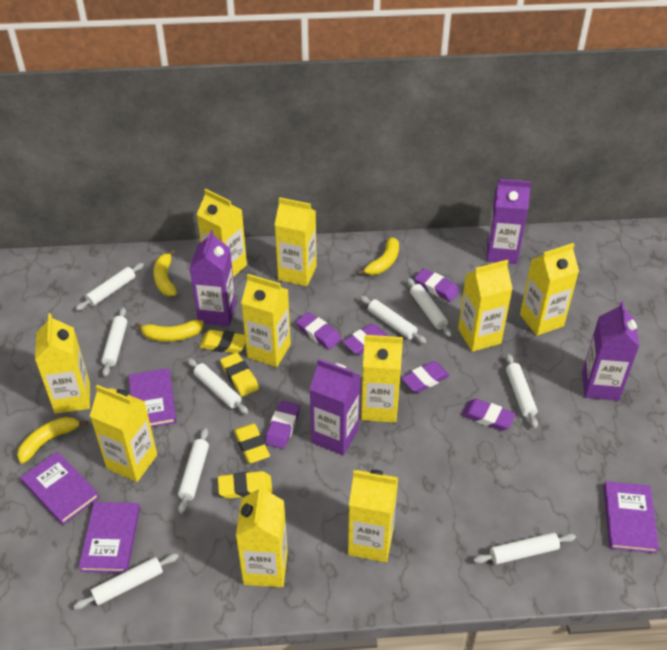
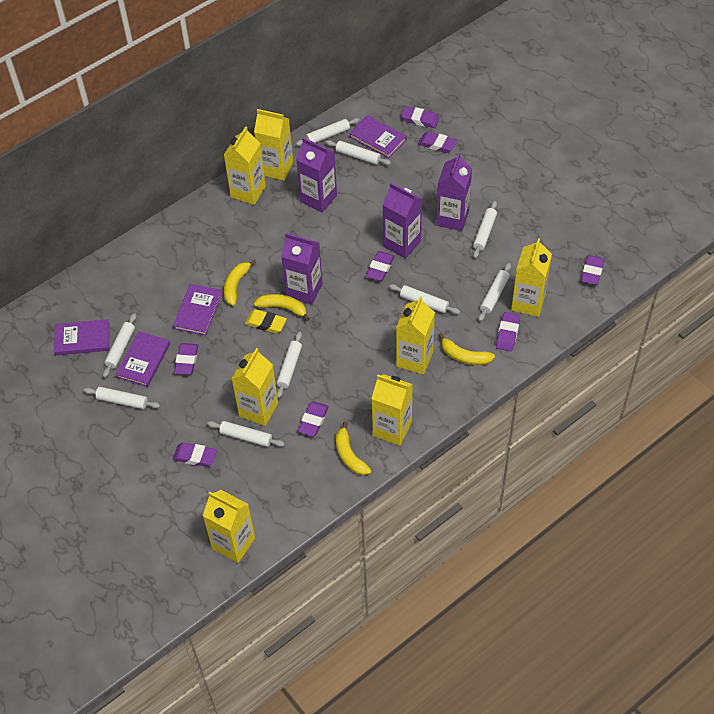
purple eraser: 6 -> 8
yellow carton: 10 -> 7
yellow eraser: 4 -> 1

